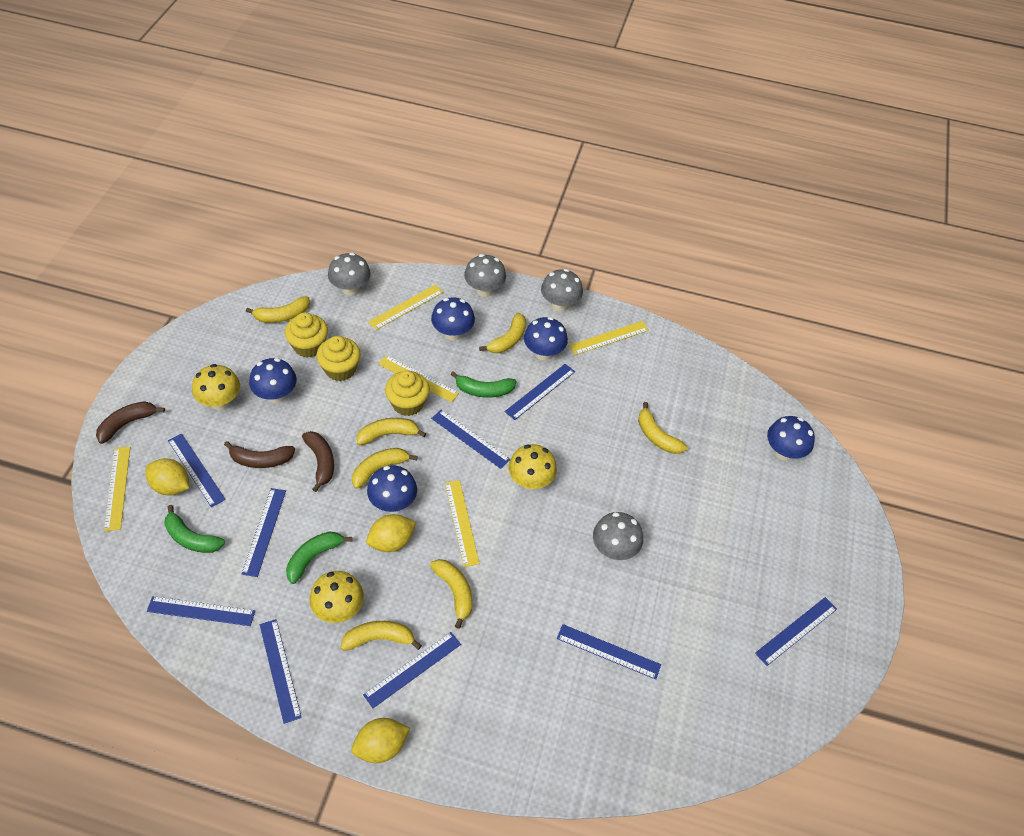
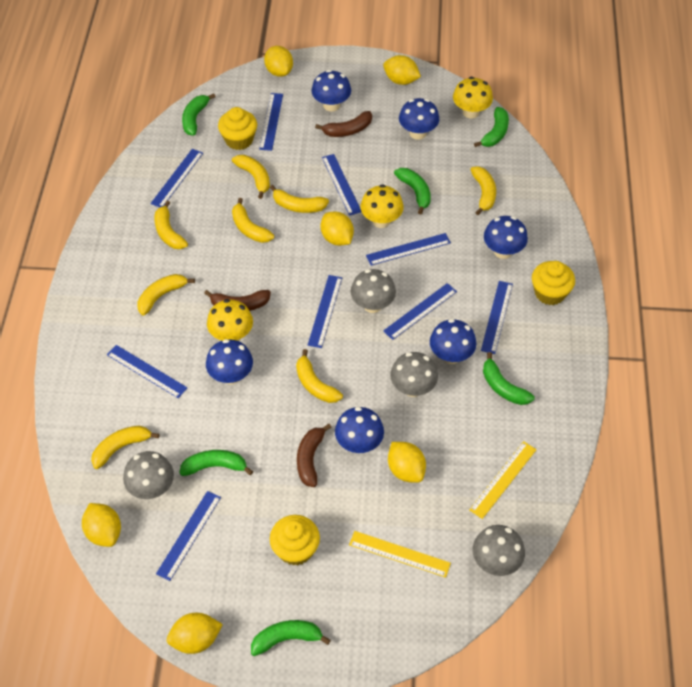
blue mushroom: 5 -> 6
green banana: 3 -> 6
yellow banana: 7 -> 8
yellow lemon: 3 -> 6
yellow ruler: 5 -> 2

